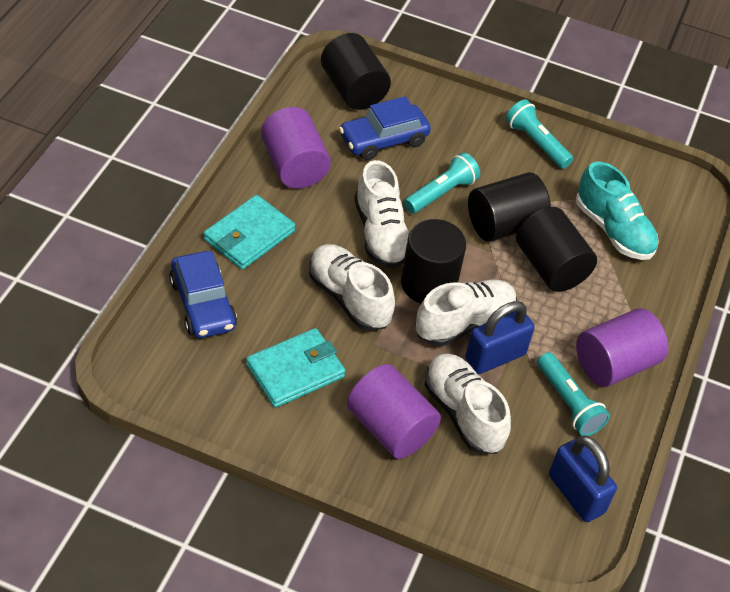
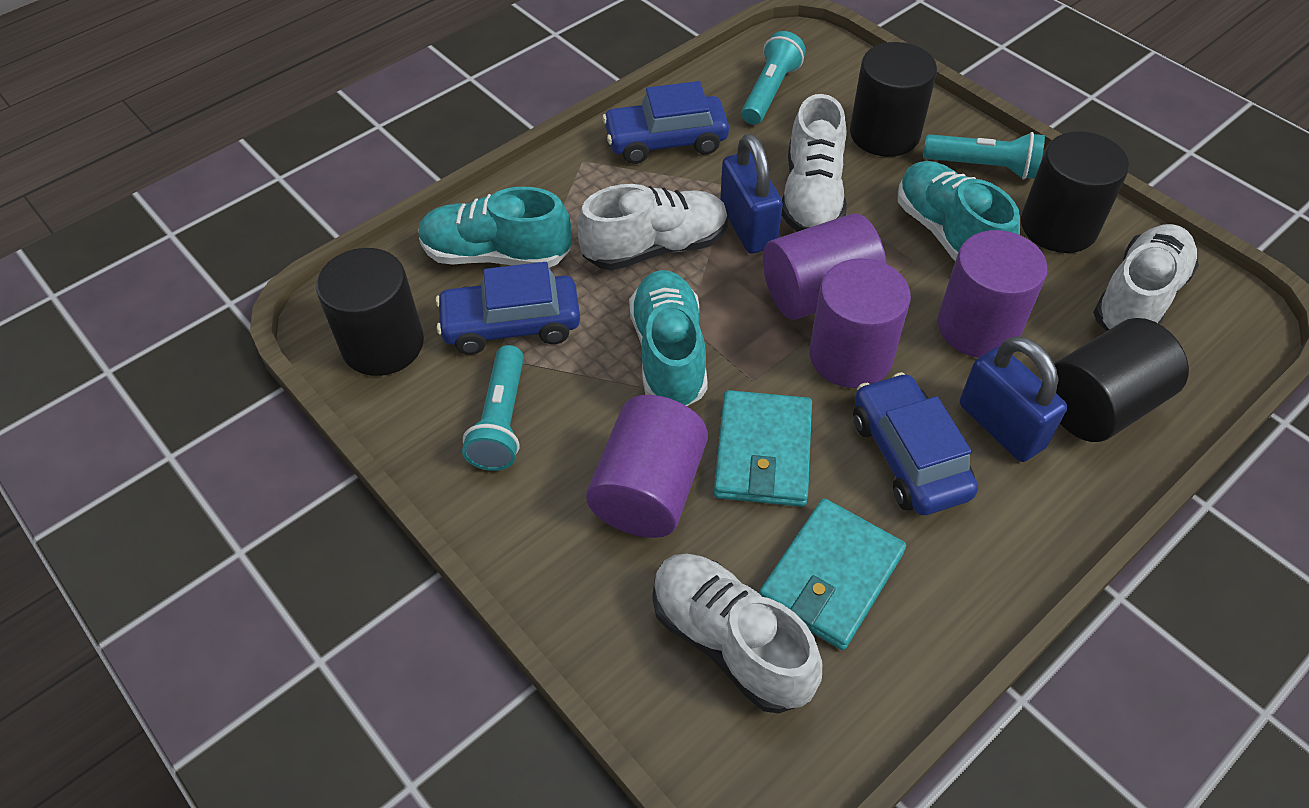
blue car: 2 -> 3
purple cylinder: 3 -> 4
turquoise shoe: 1 -> 3

